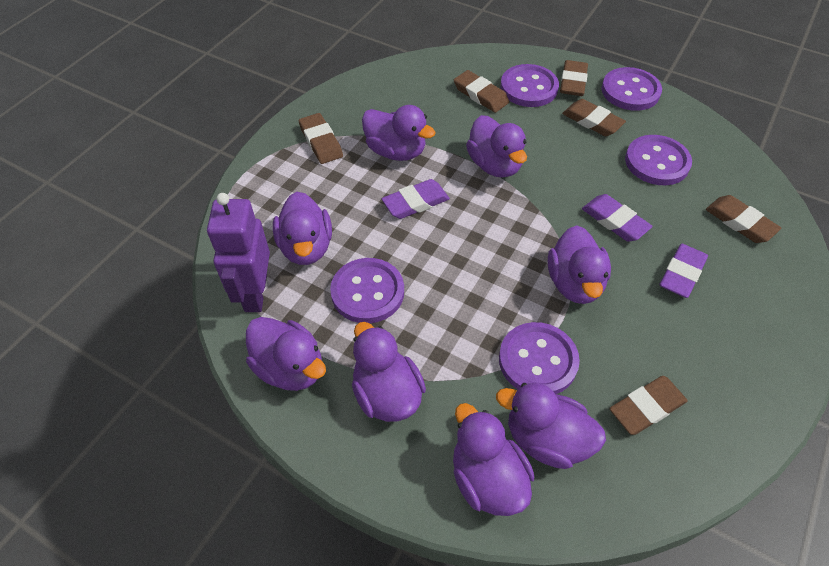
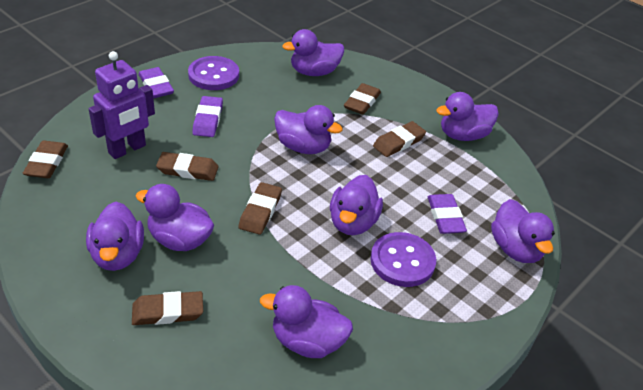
purple button: 5 -> 2

